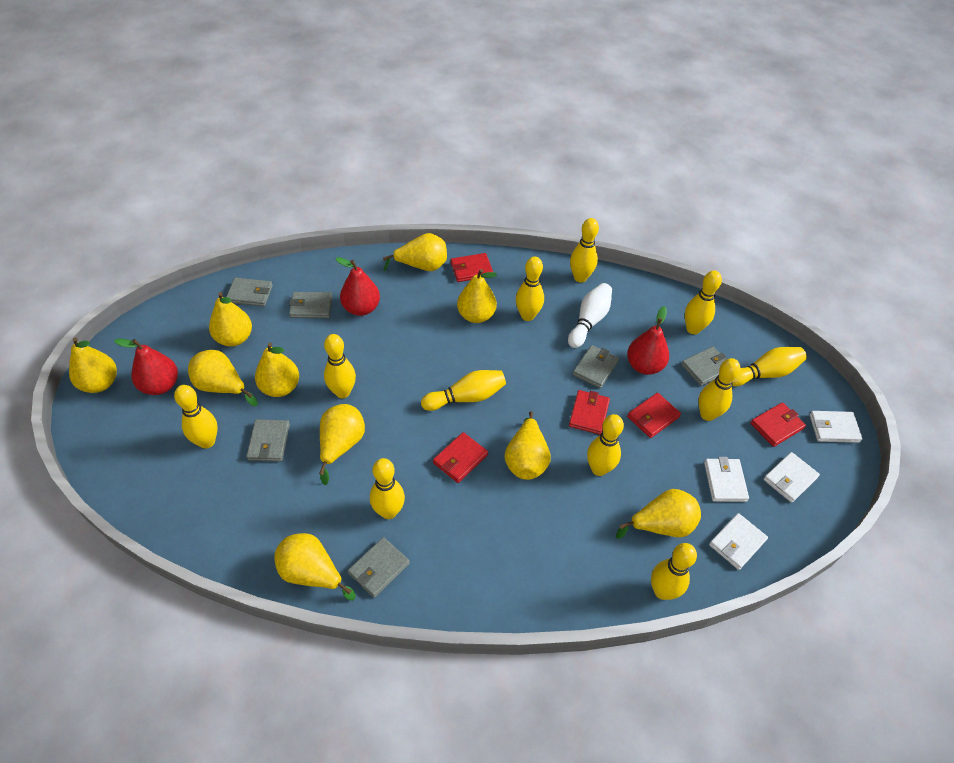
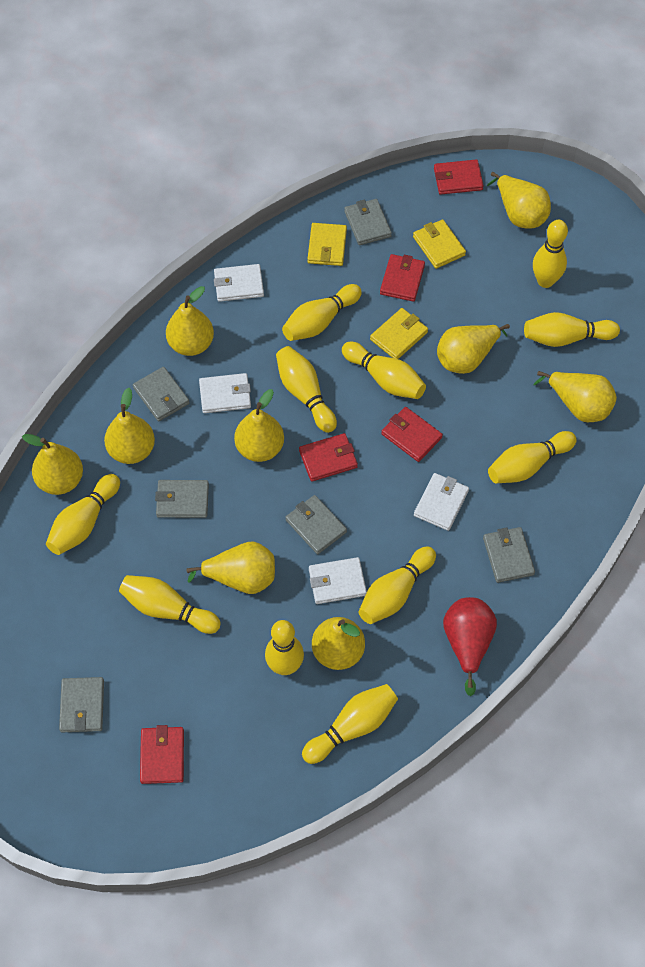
red pear: 3 -> 1
white bowling pin: 1 -> 0
yellow pear: 10 -> 9
yellow wallet: 0 -> 3

